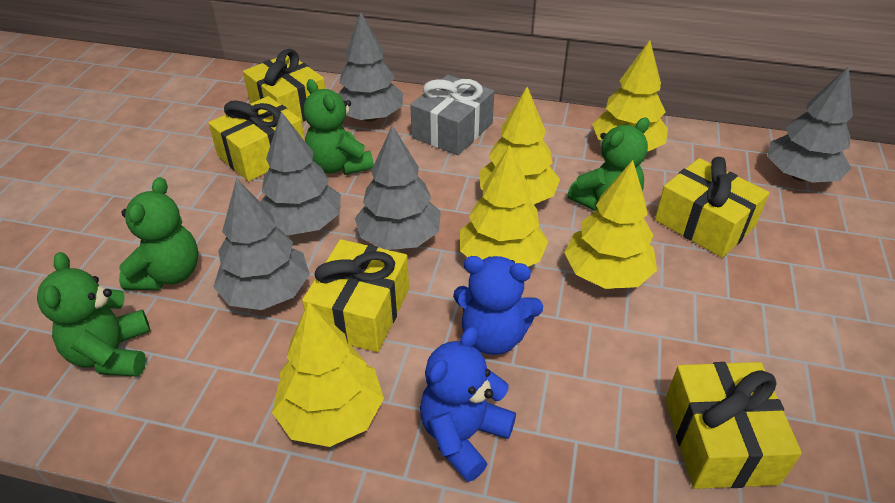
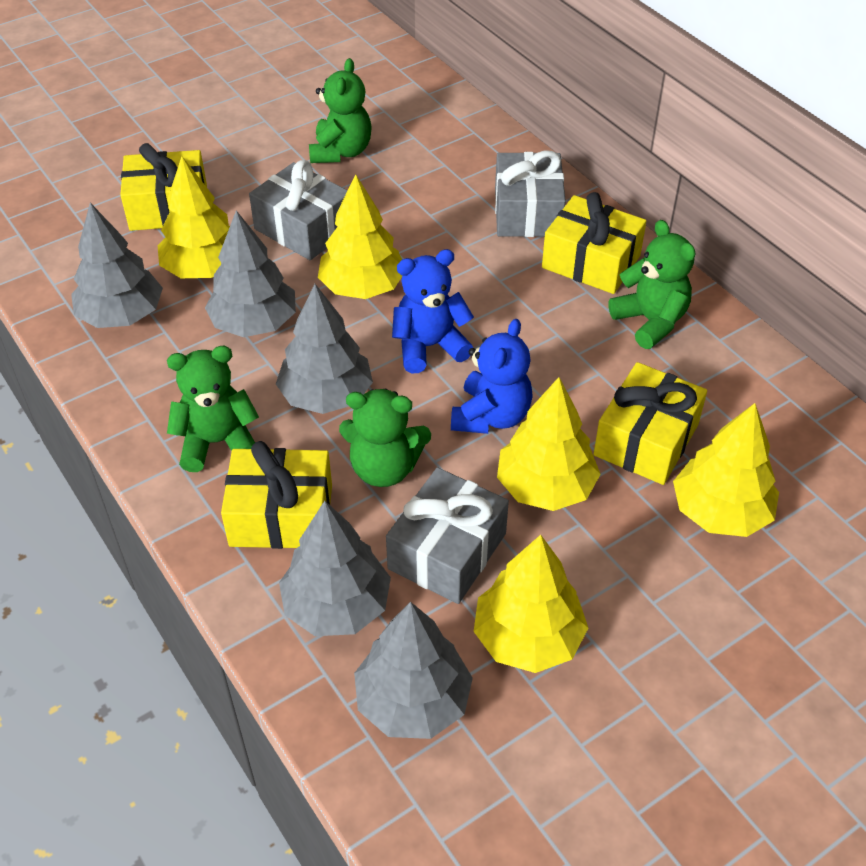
grey gift: 1 -> 3
yellow gift: 5 -> 4

